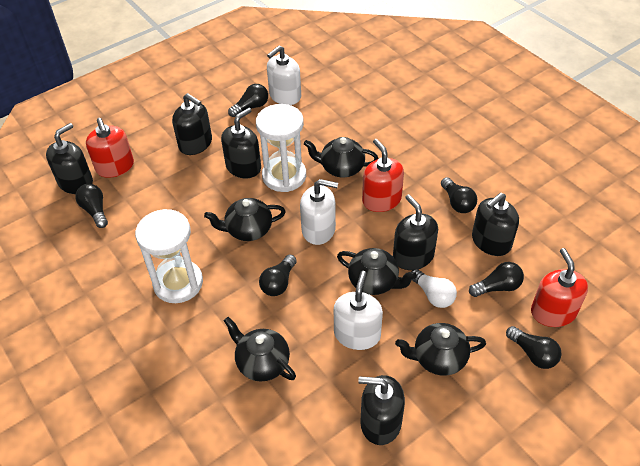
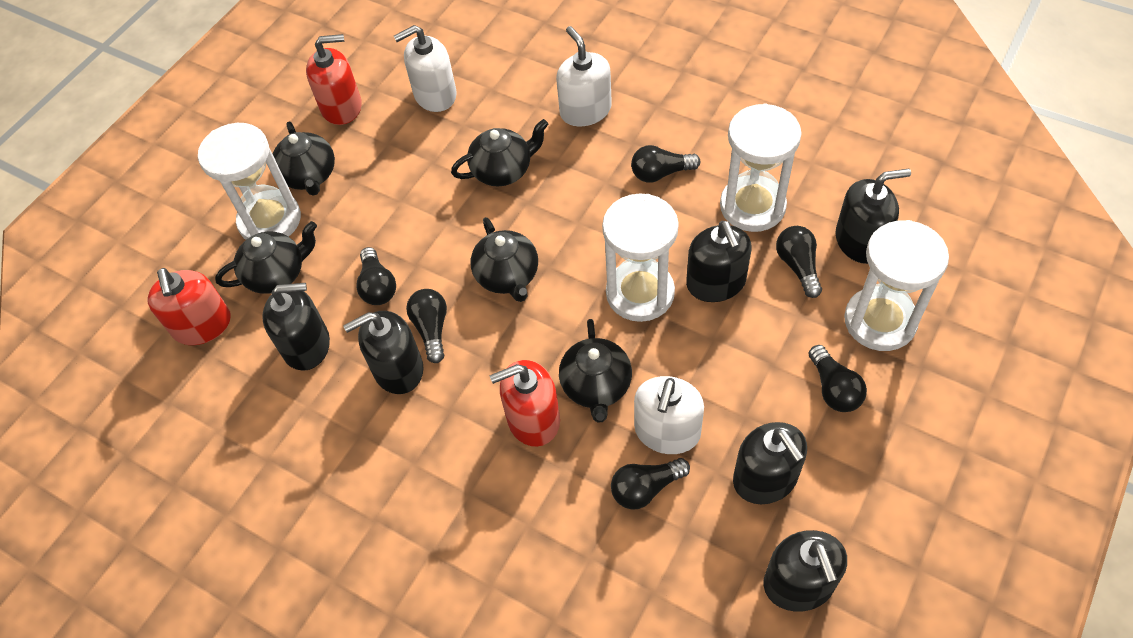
white hourglass: 2 -> 4
white light bulb: 1 -> 0

